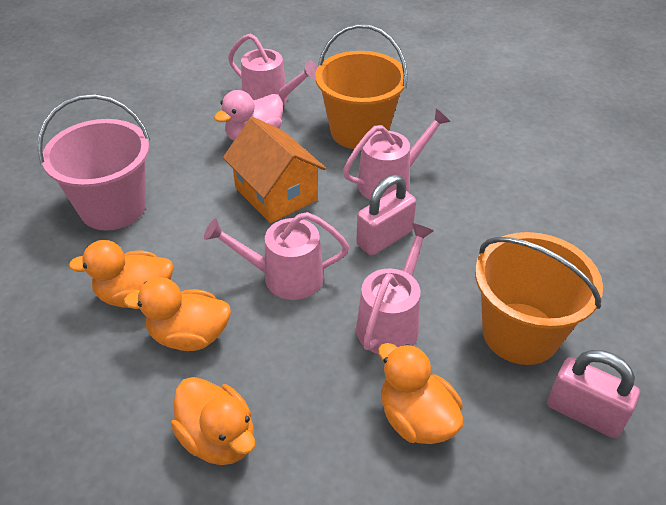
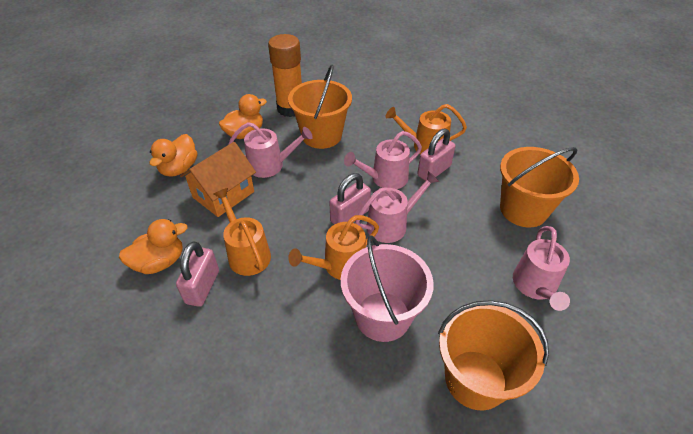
orange bucket: 2 -> 3
orange duck: 4 -> 3
orange glue stick: 0 -> 1
orange watering can: 0 -> 3
pink duck: 1 -> 0
pink padlock: 2 -> 3

